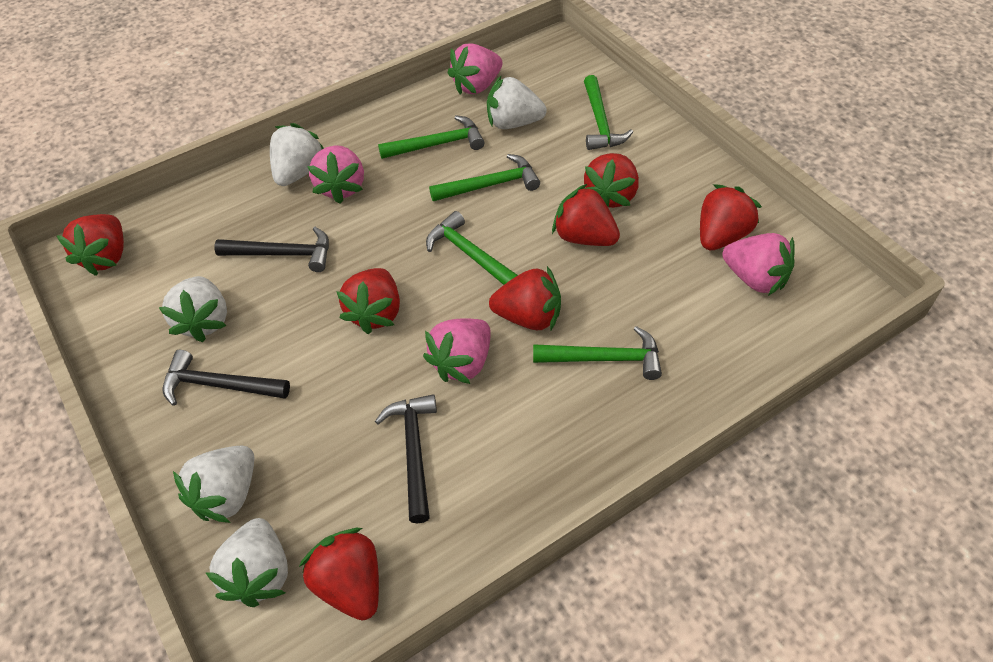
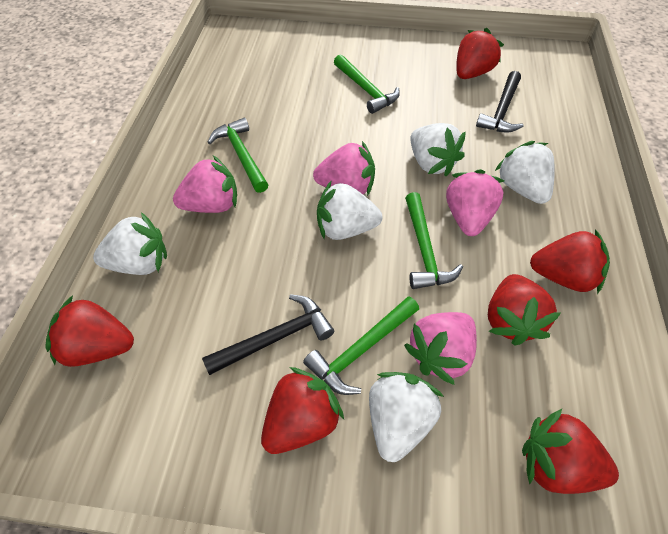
black hammer: 3 -> 2
green hammer: 5 -> 4
red strawberry: 7 -> 6

